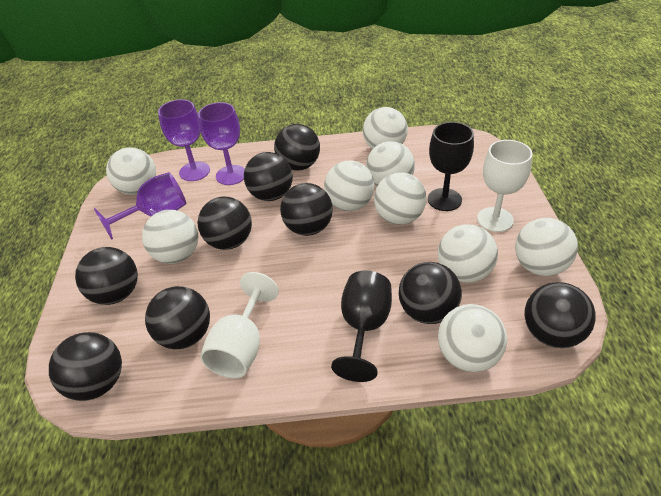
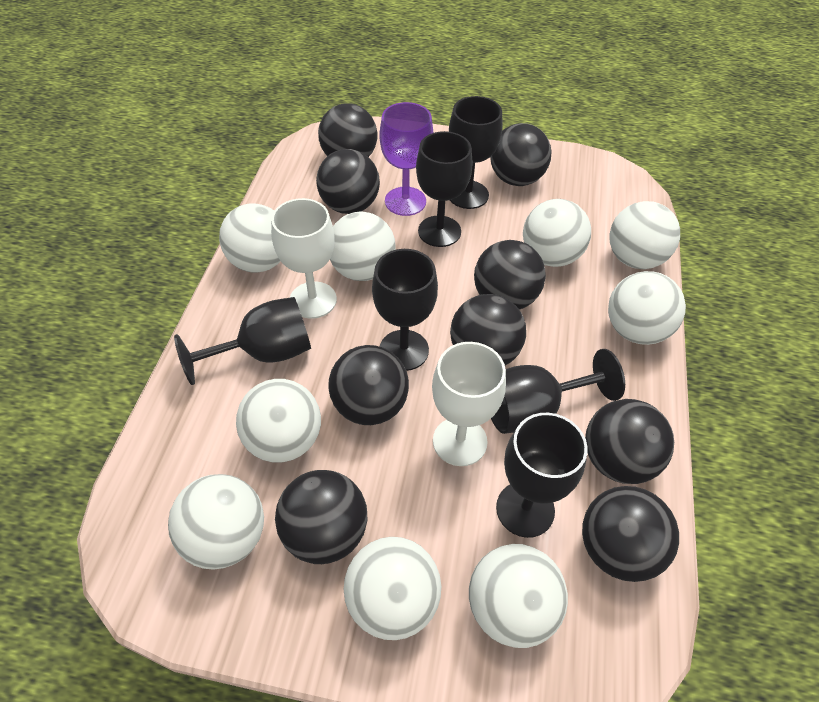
black goblet: 2 -> 6
purple goblet: 3 -> 1

